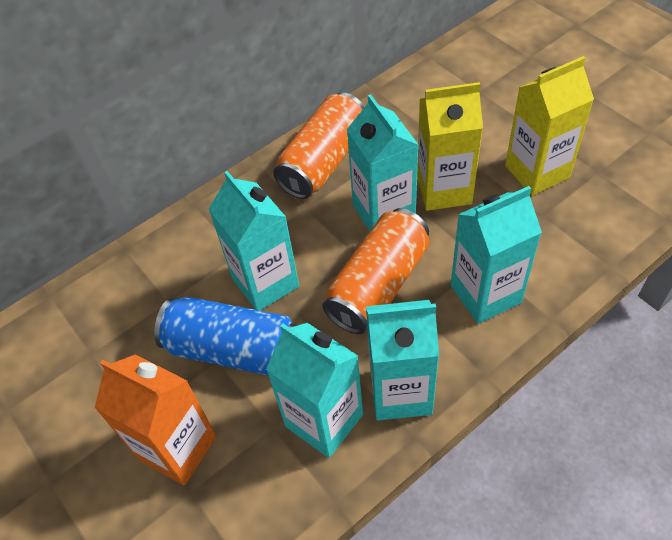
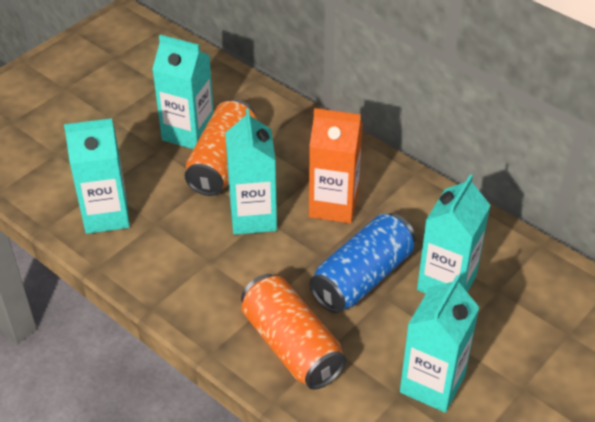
yellow carton: 2 -> 0

